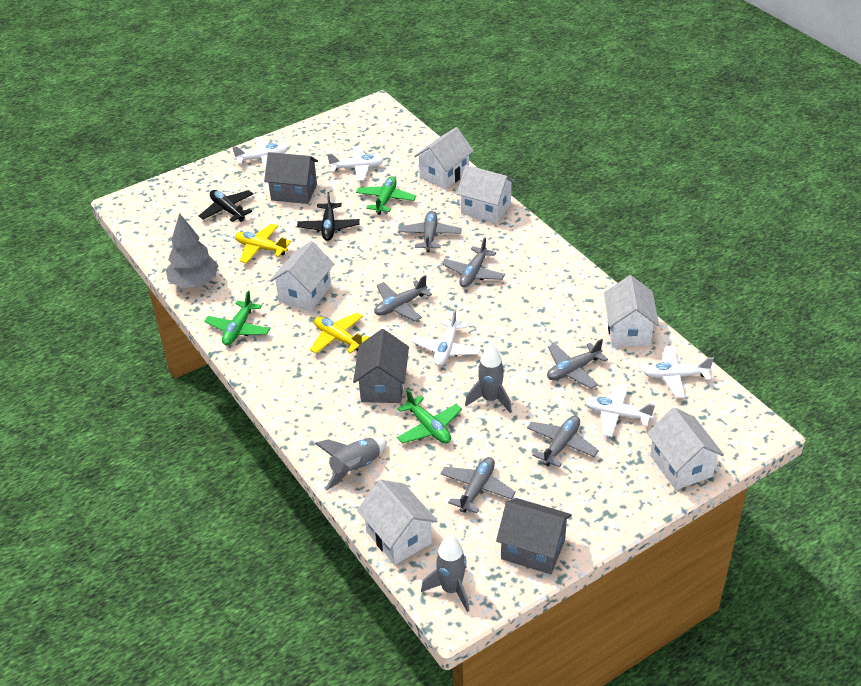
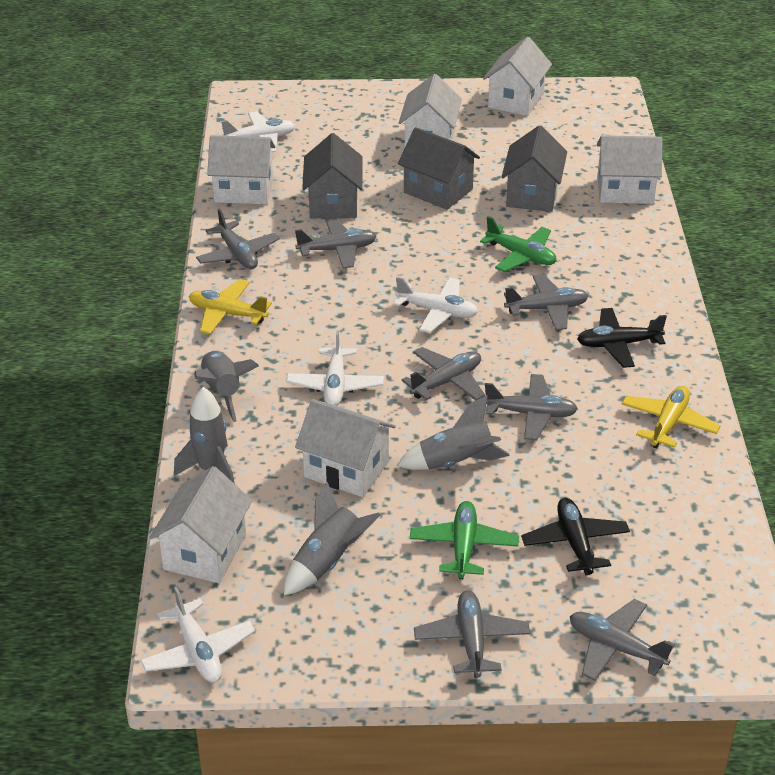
green plane: 3 -> 2
grey plane: 6 -> 7
grey rocket: 3 -> 4
grey tree: 1 -> 0
white plane: 5 -> 4

